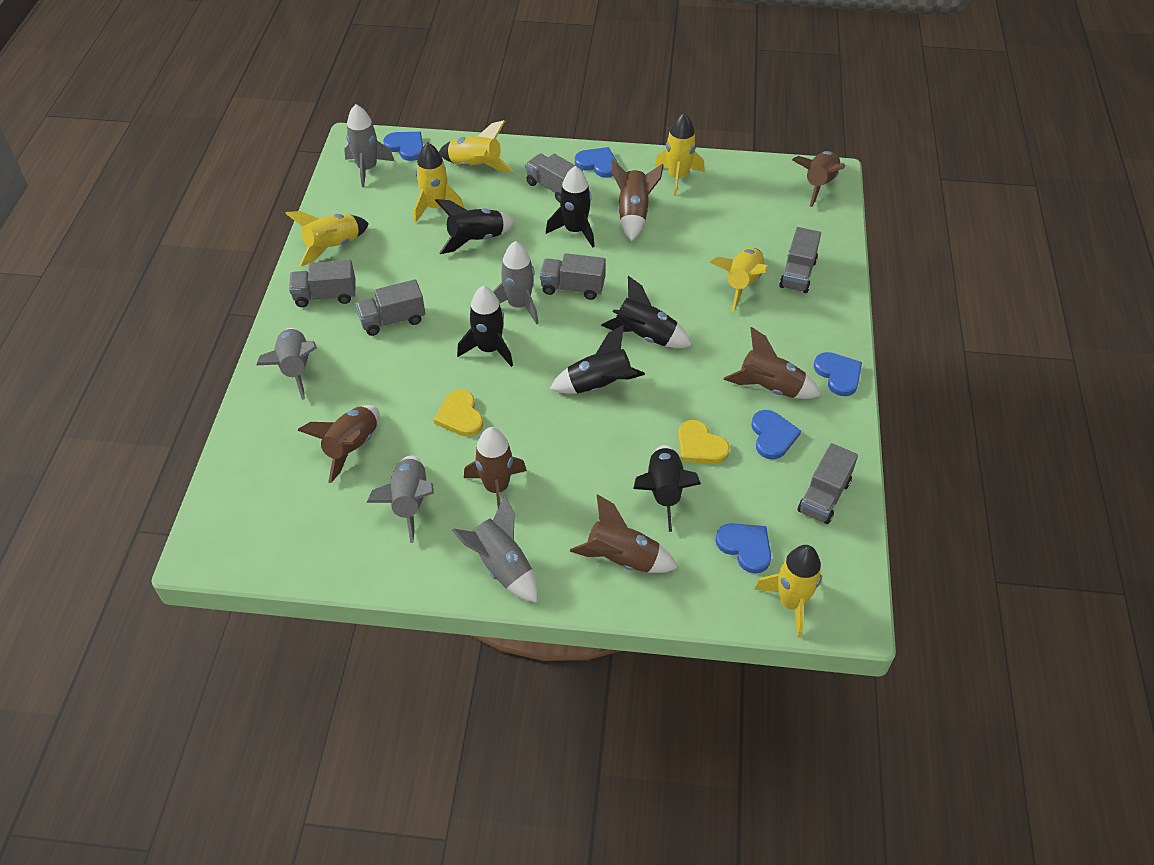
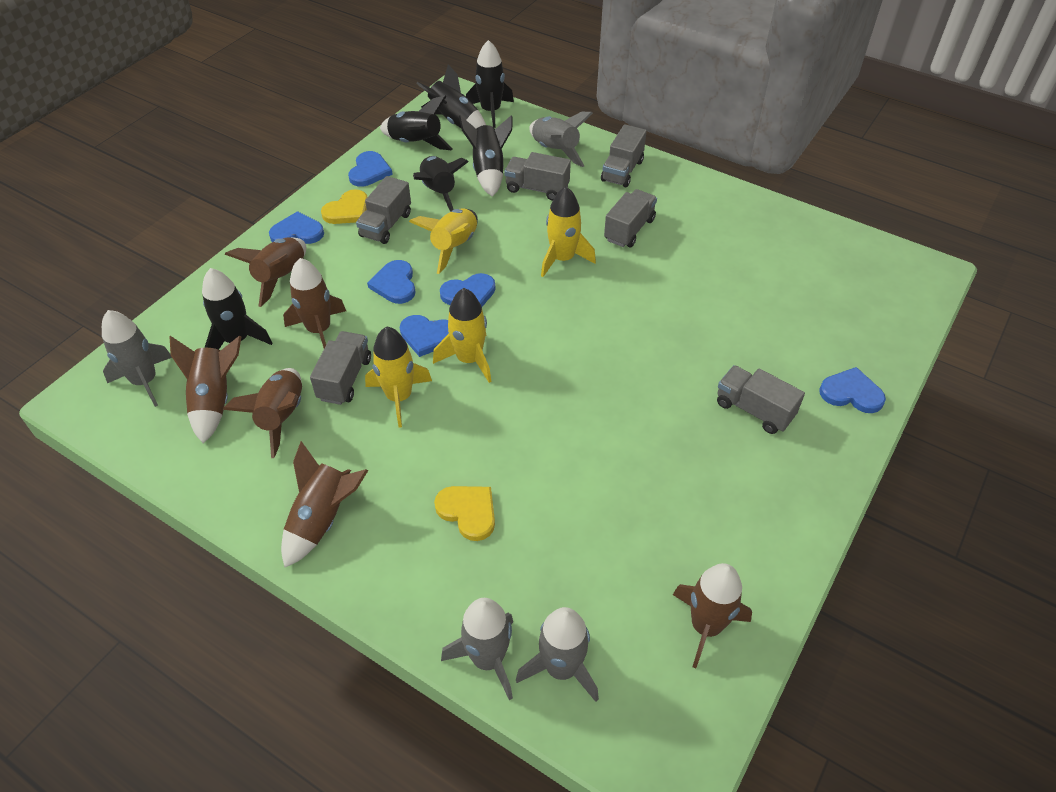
blue heart: 5 -> 6
grey rocket: 5 -> 4
yellow rocket: 6 -> 4

